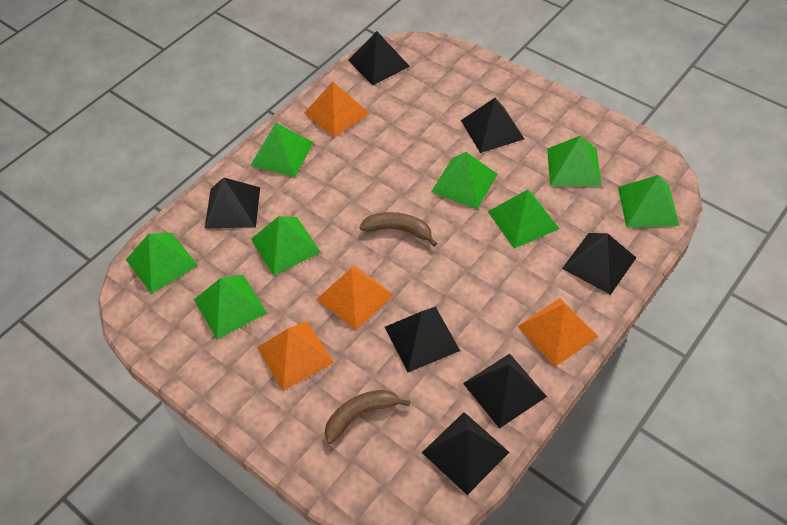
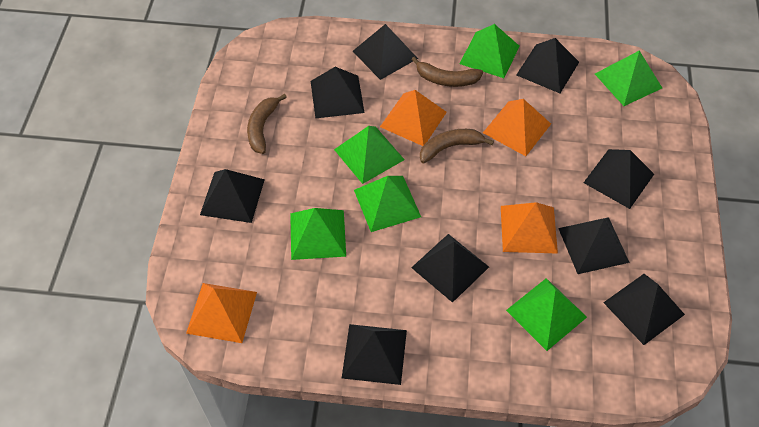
black pyramid: 7 -> 9
brown banana: 2 -> 3
green pyramid: 8 -> 6

